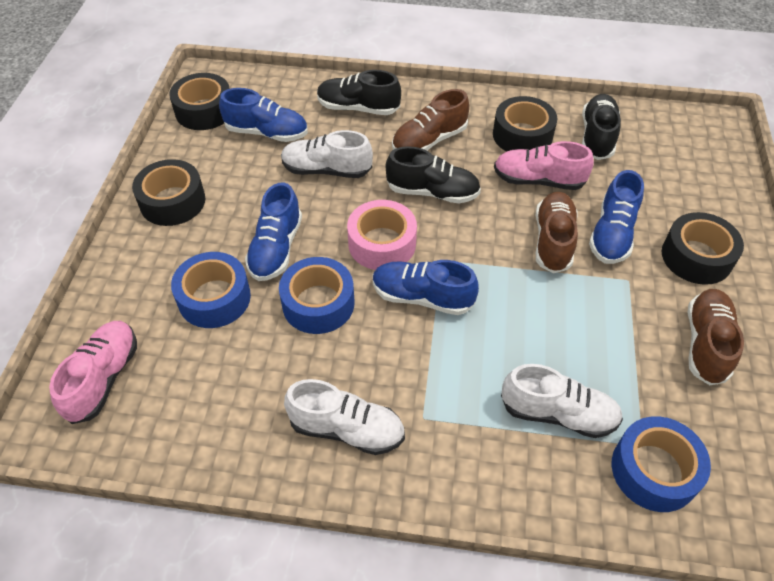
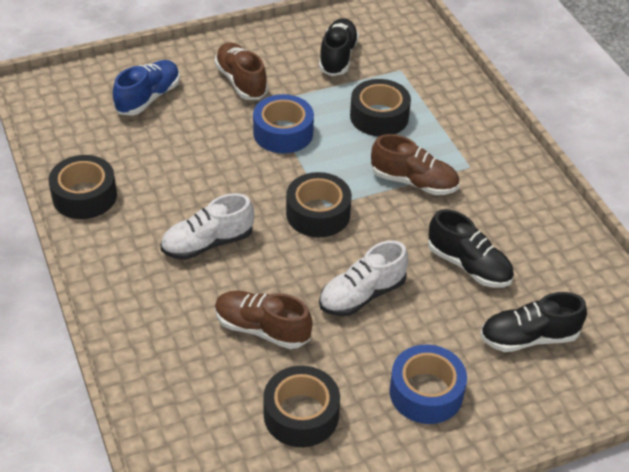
blue shoe: 4 -> 1
blue tape: 3 -> 2
pink shoe: 2 -> 0
pink tape: 1 -> 0
white shoe: 3 -> 2

